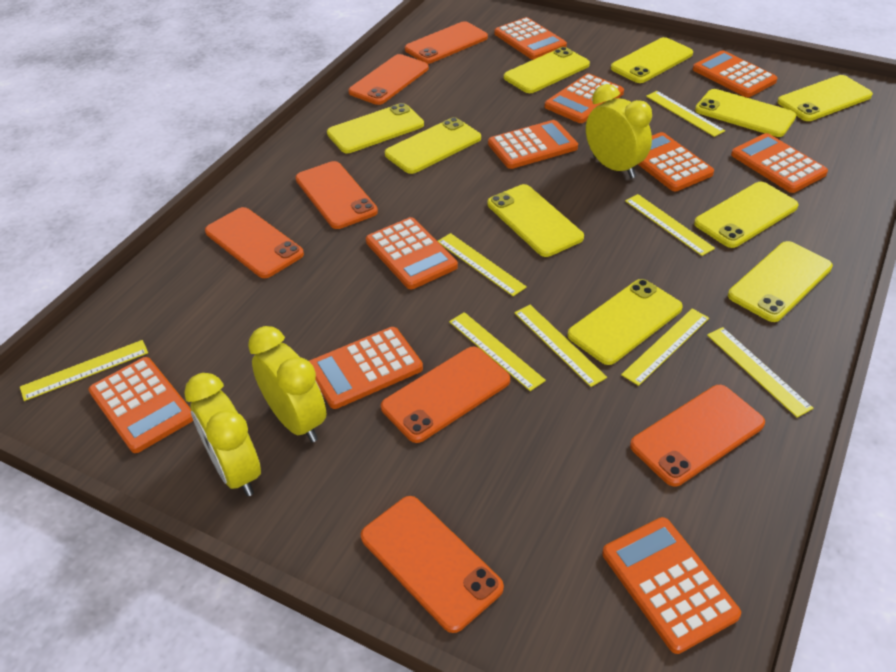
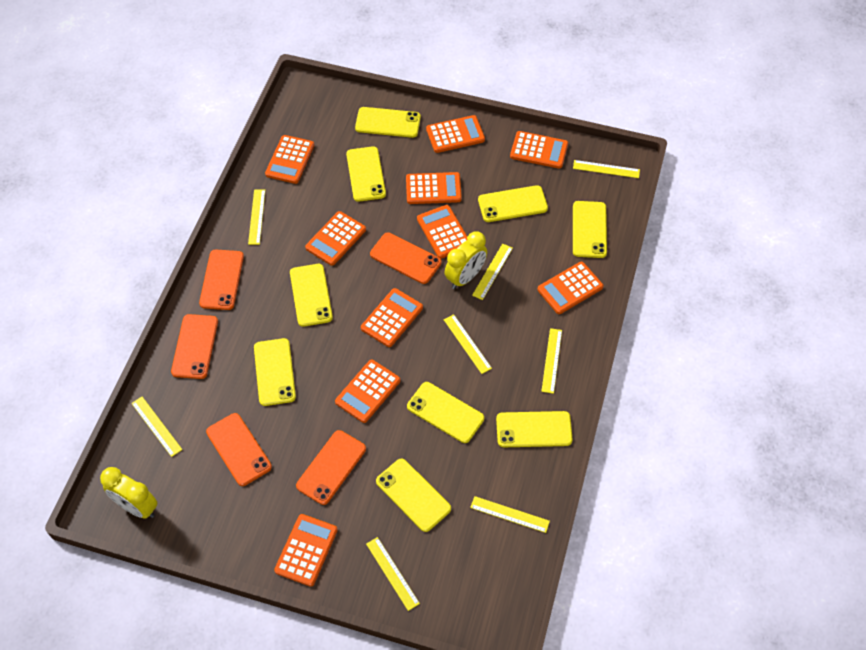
orange phone: 7 -> 5
yellow clock: 3 -> 2
yellow phone: 10 -> 9

